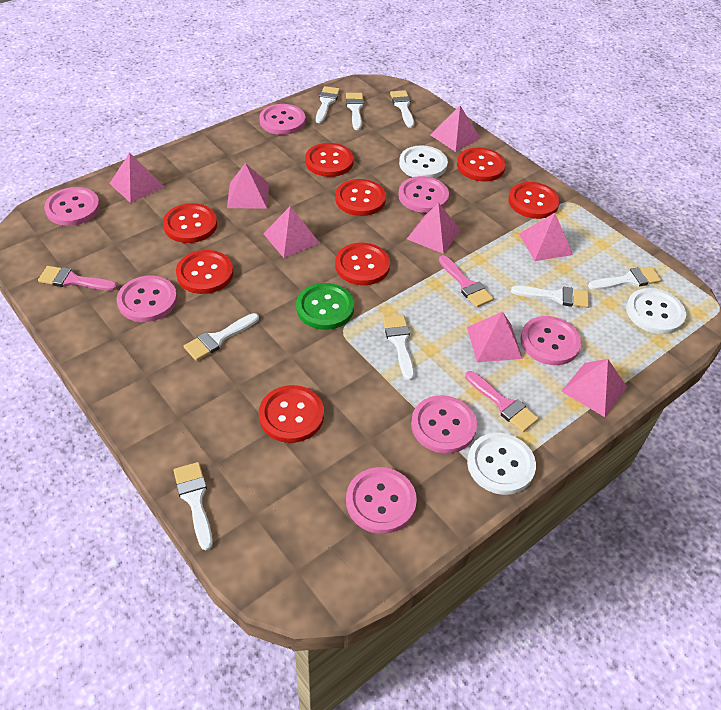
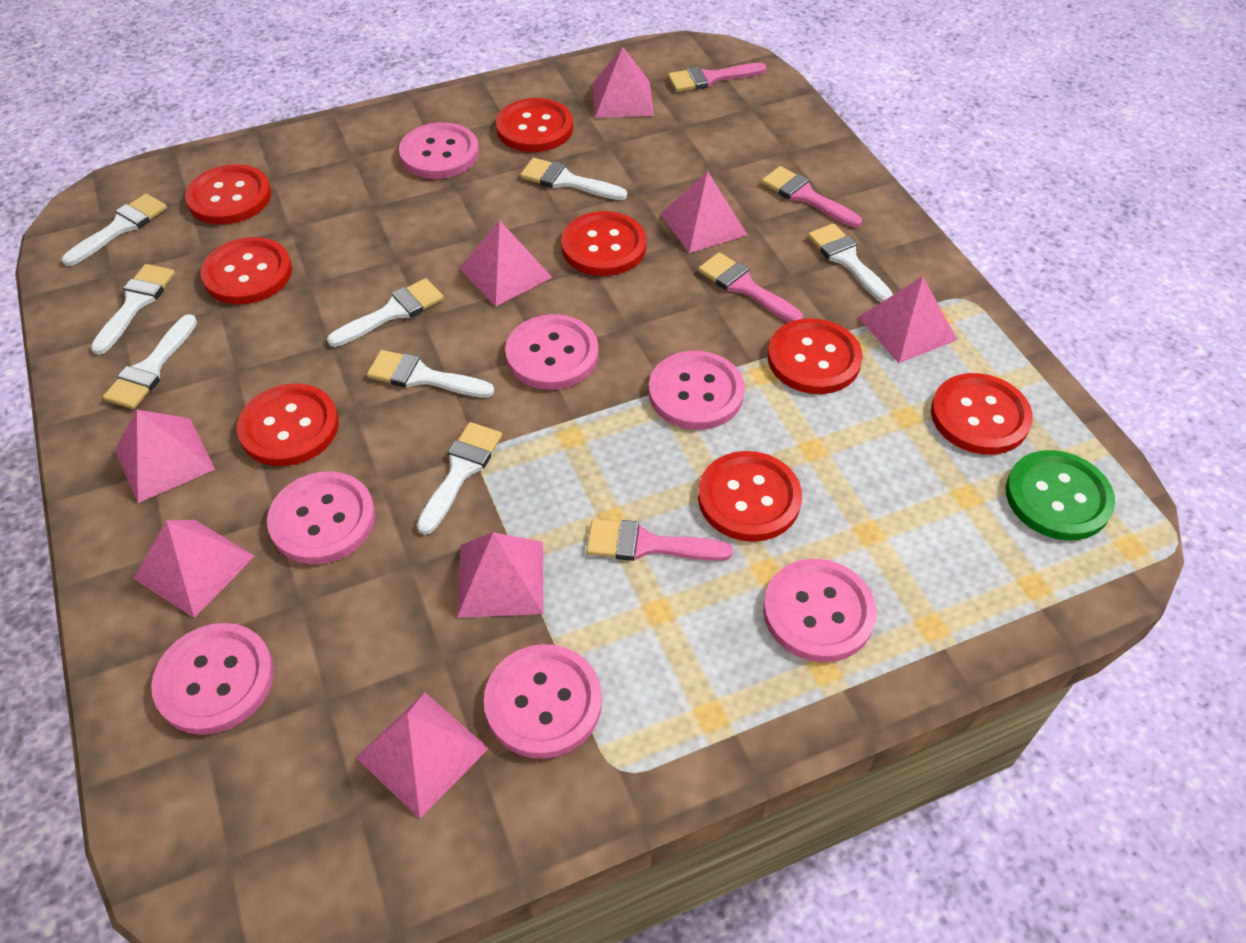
pink brush: 3 -> 4
white button: 3 -> 0

